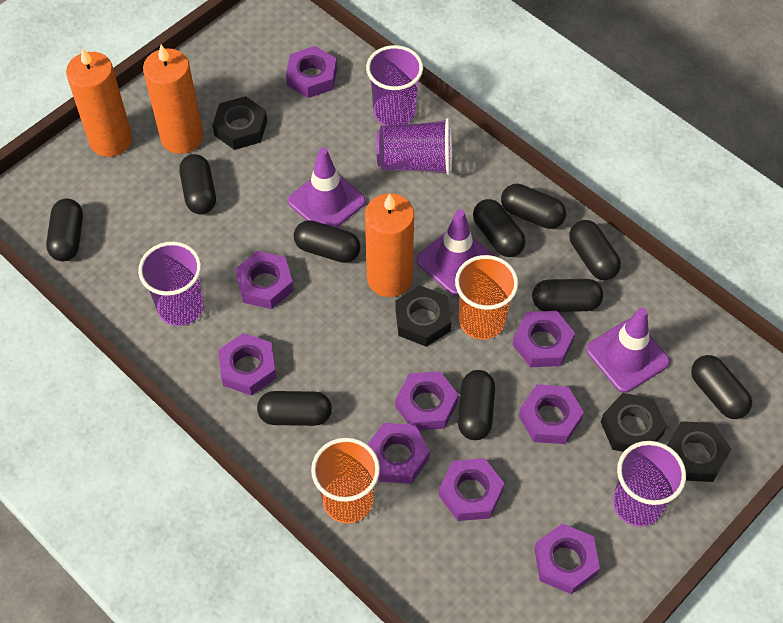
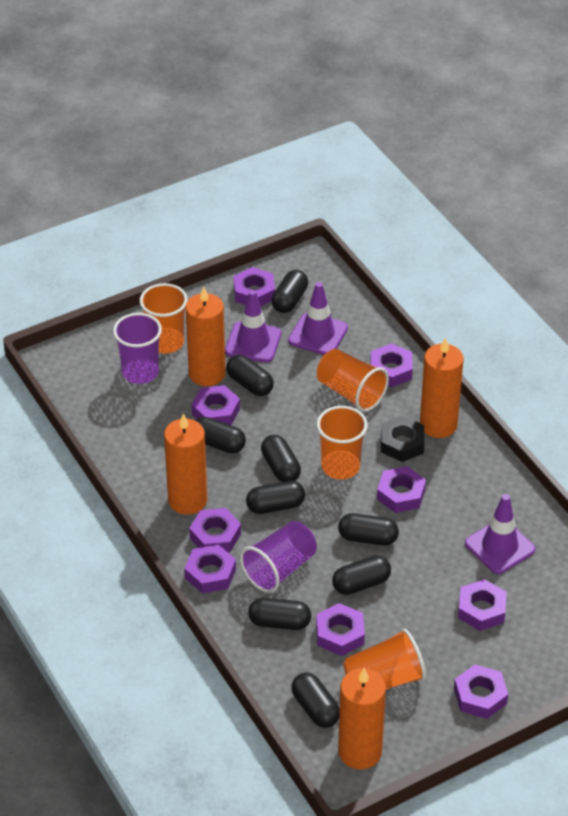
black capsule: 10 -> 9
black nut: 4 -> 1
orange candle: 3 -> 4
orange cup: 2 -> 4
purple cup: 4 -> 2

